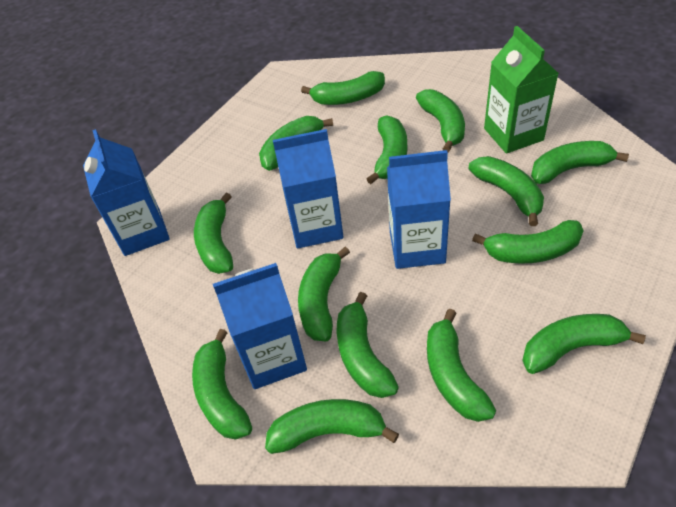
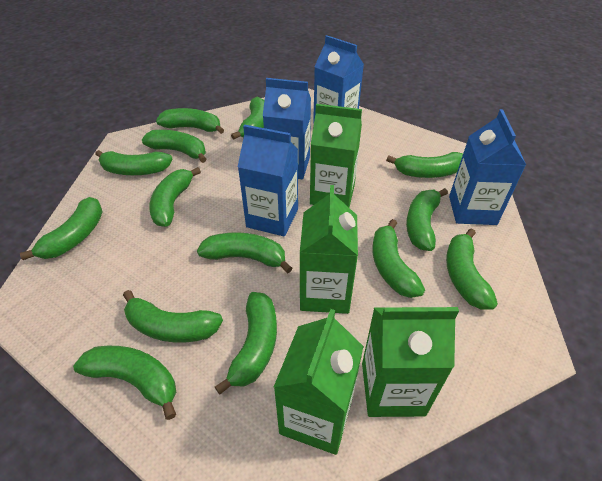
green carton: 1 -> 4

